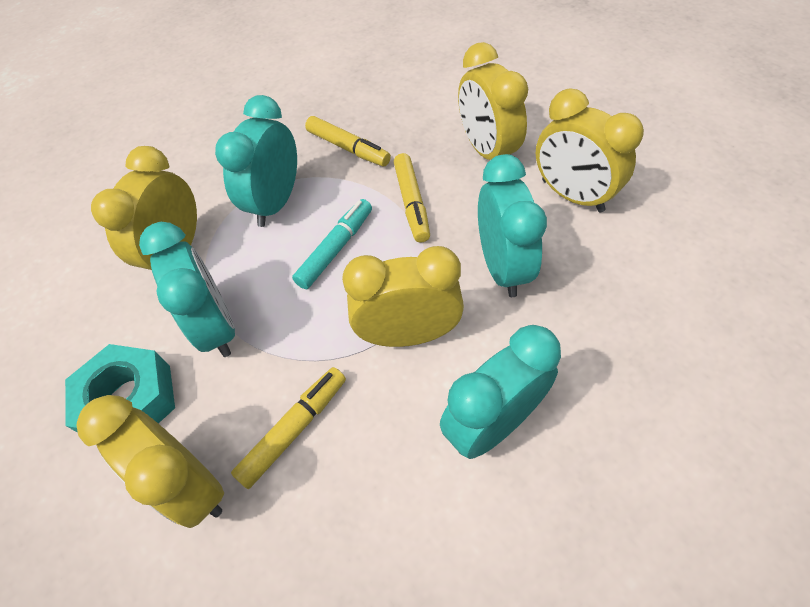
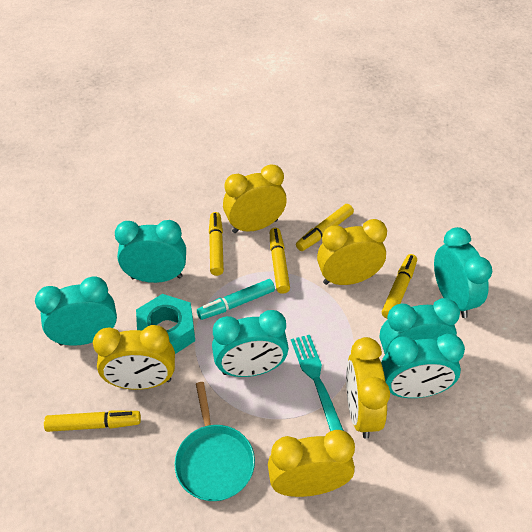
turquoise clock: 4 -> 6
turquoise fork: 0 -> 1
turquoise pan: 0 -> 1
yellow marker: 3 -> 5

